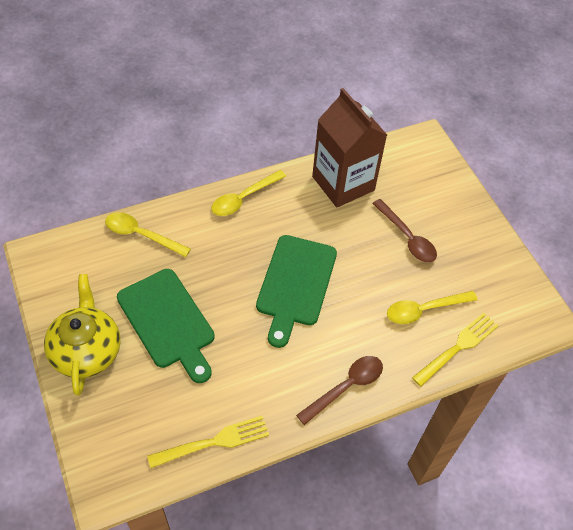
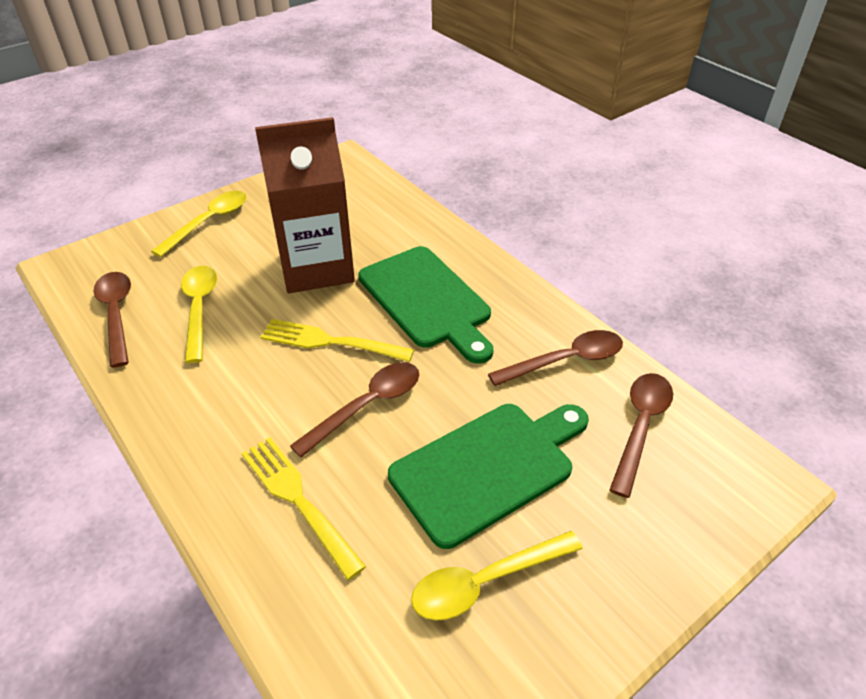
brown spoon: 2 -> 4
yellow teapot: 1 -> 0

